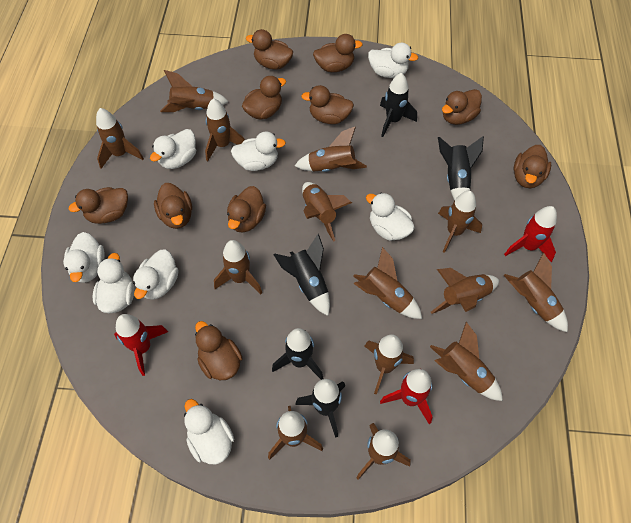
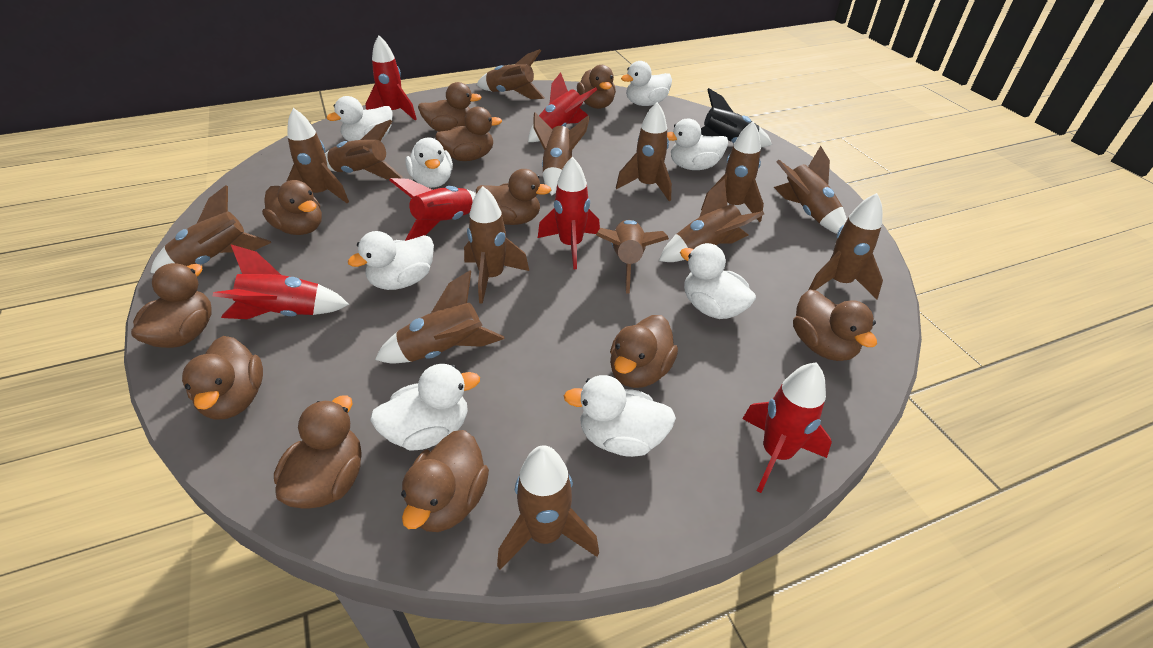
black rocket: 5 -> 1
brown duck: 10 -> 11
red rocket: 3 -> 6

